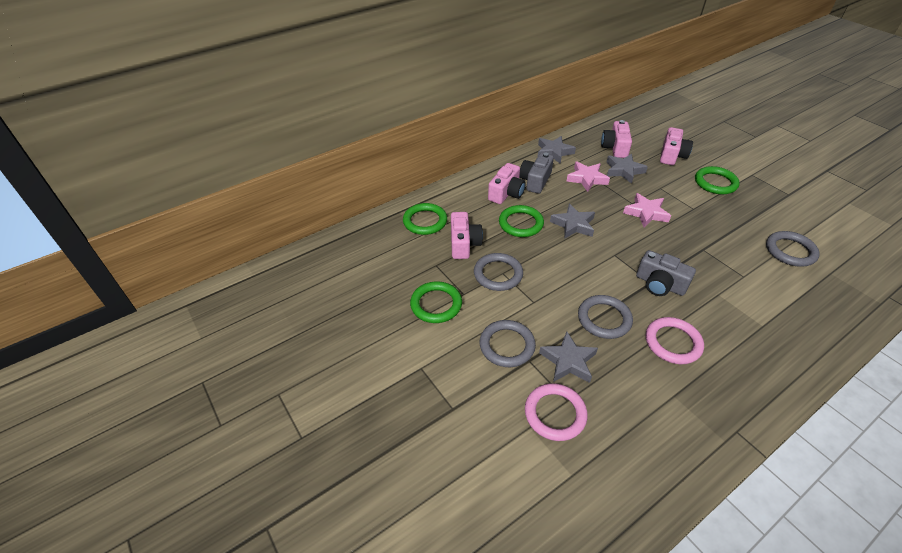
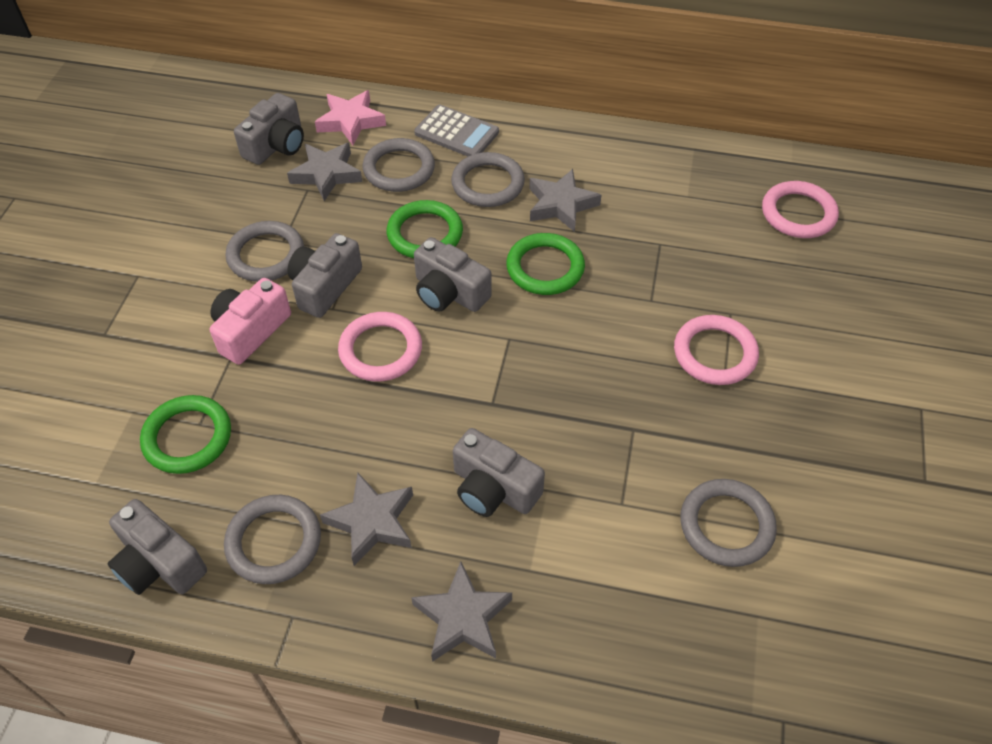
green ring: 4 -> 3
grey calculator: 0 -> 1
grey camera: 2 -> 5
grey ring: 4 -> 5
pink camera: 4 -> 1
pink ring: 2 -> 3
pink star: 2 -> 1

